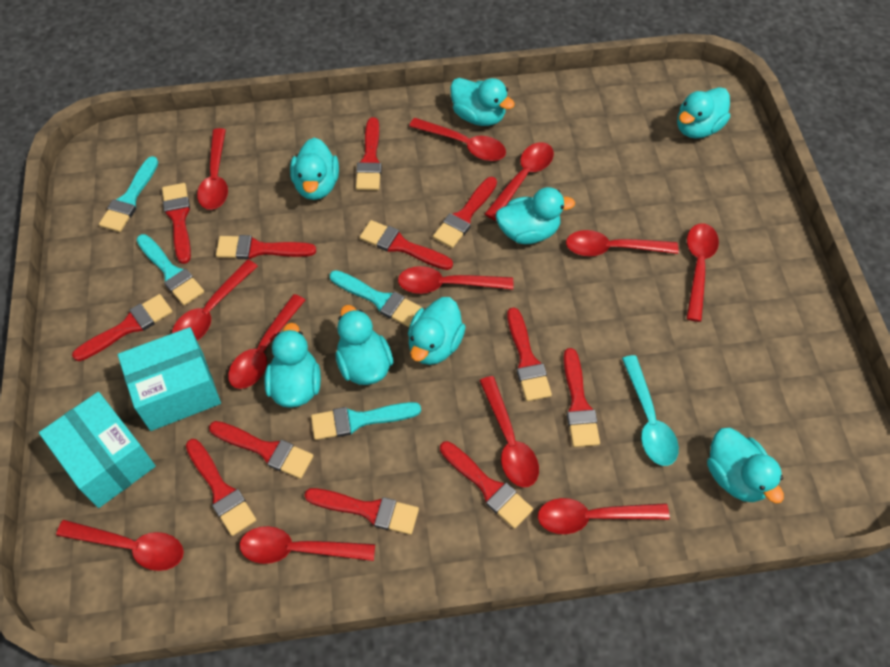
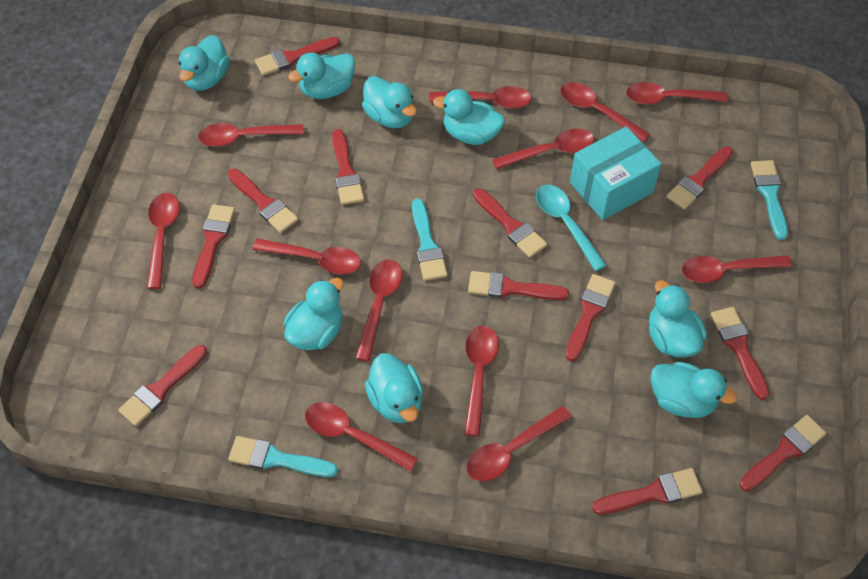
turquoise box: 2 -> 1
turquoise brush: 4 -> 3

